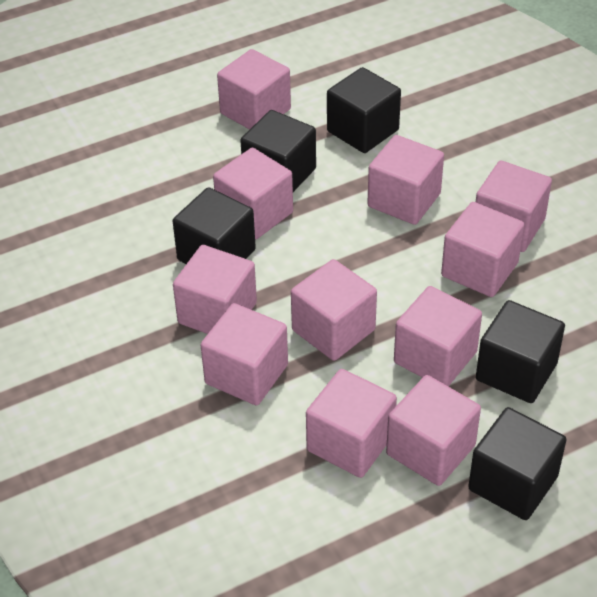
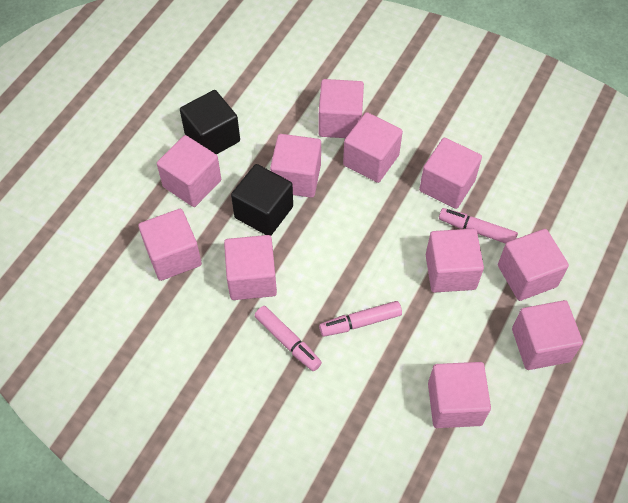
black cube: 5 -> 2
pink marker: 0 -> 3

